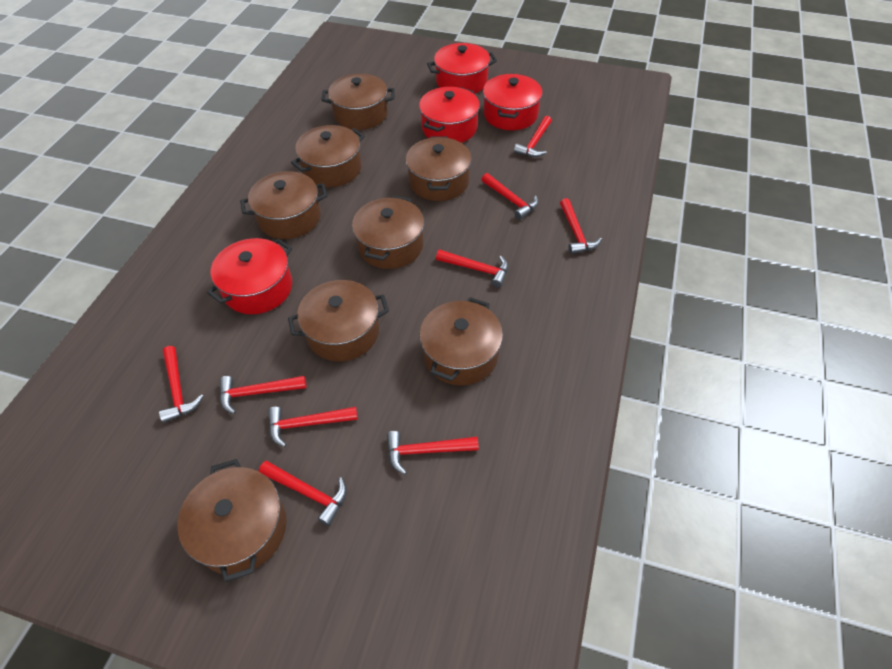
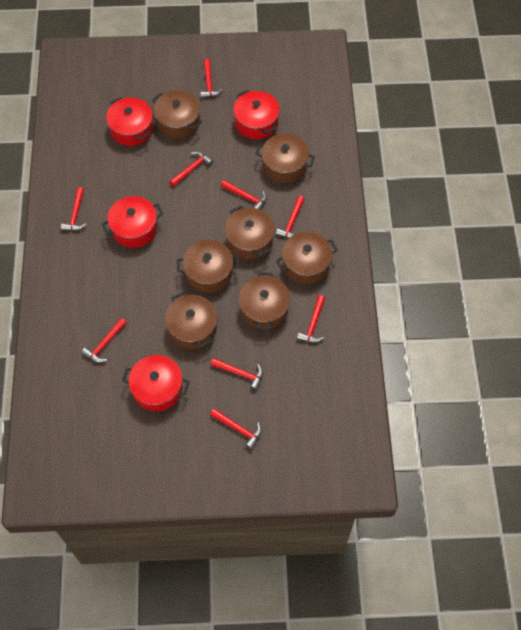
brown pot: 8 -> 7

